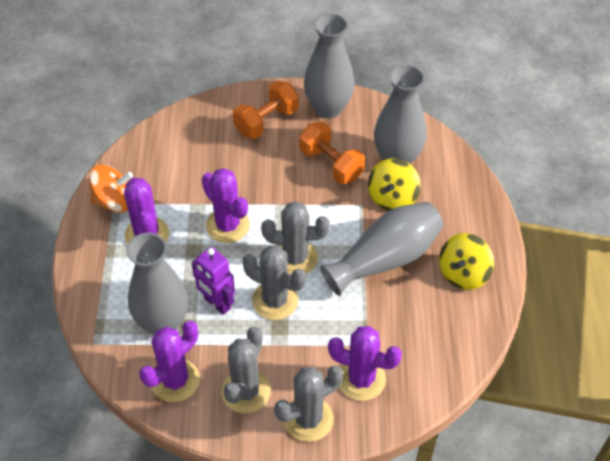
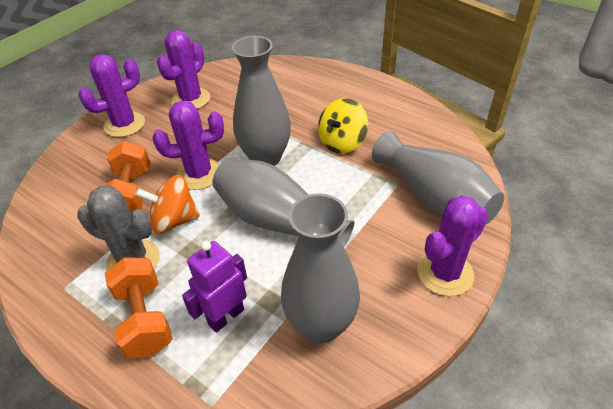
grey cactus: 4 -> 1
yellow spinning top: 2 -> 1

